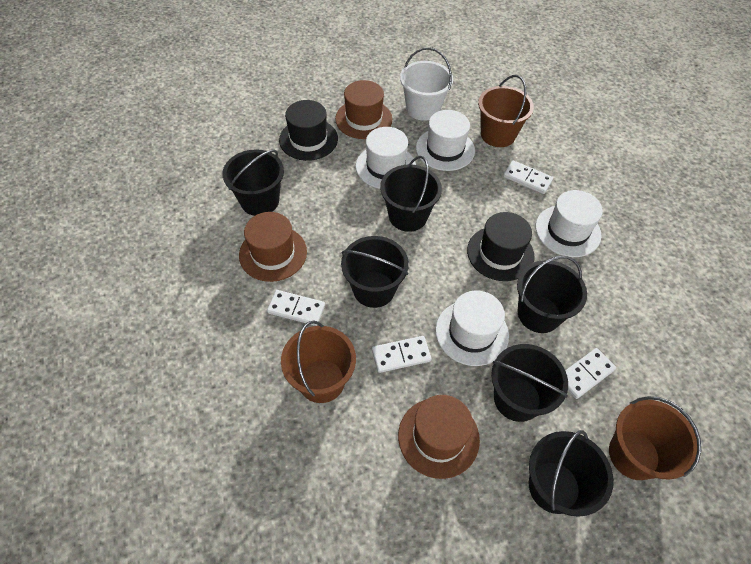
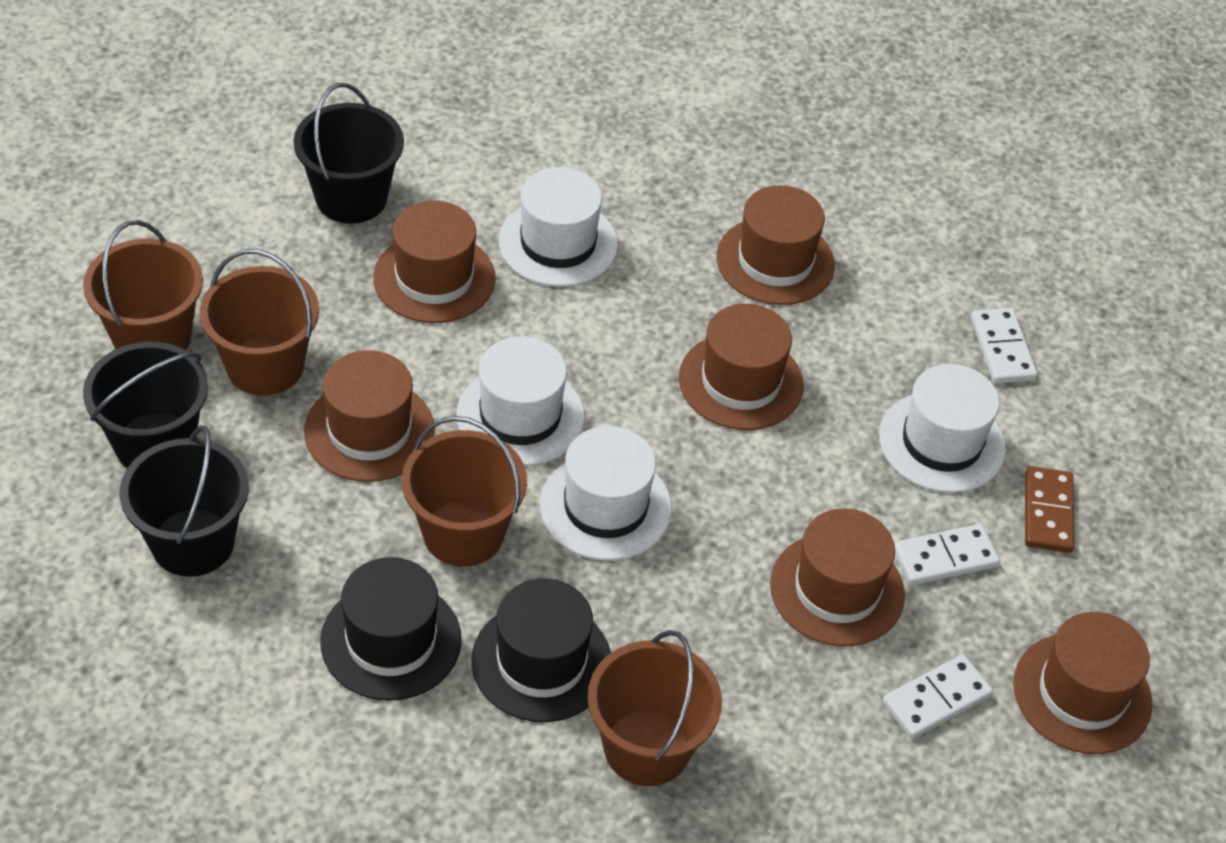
black bucket: 6 -> 3
brown bucket: 3 -> 4
brown domino: 0 -> 1
brown hat: 3 -> 6
white bucket: 1 -> 0
white domino: 4 -> 3

